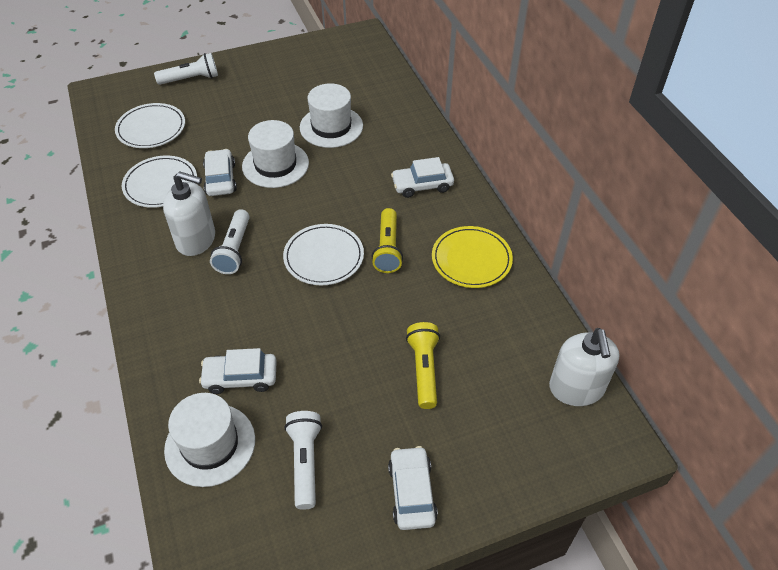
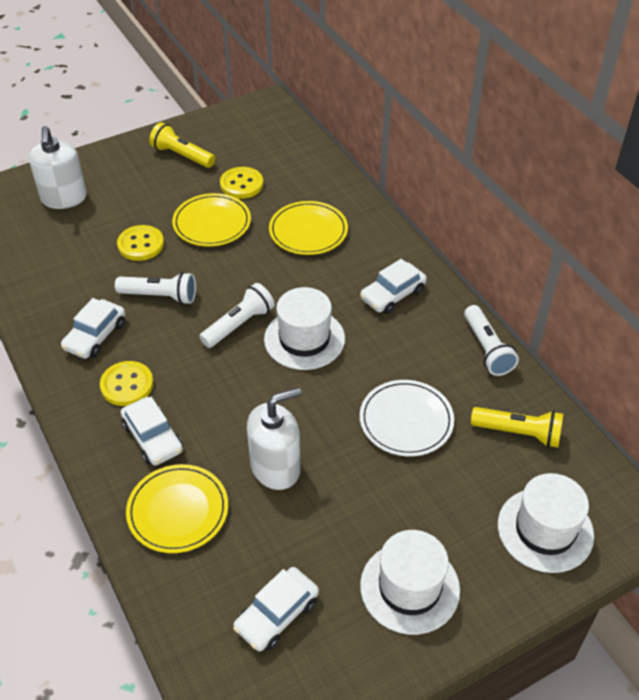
white plate: 3 -> 1
yellow button: 0 -> 3
yellow plate: 1 -> 3

